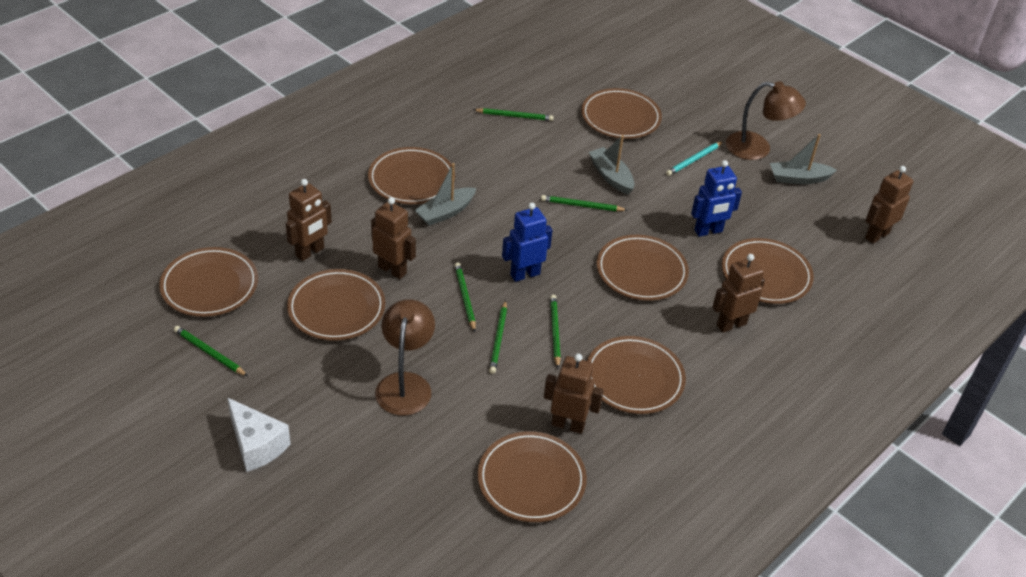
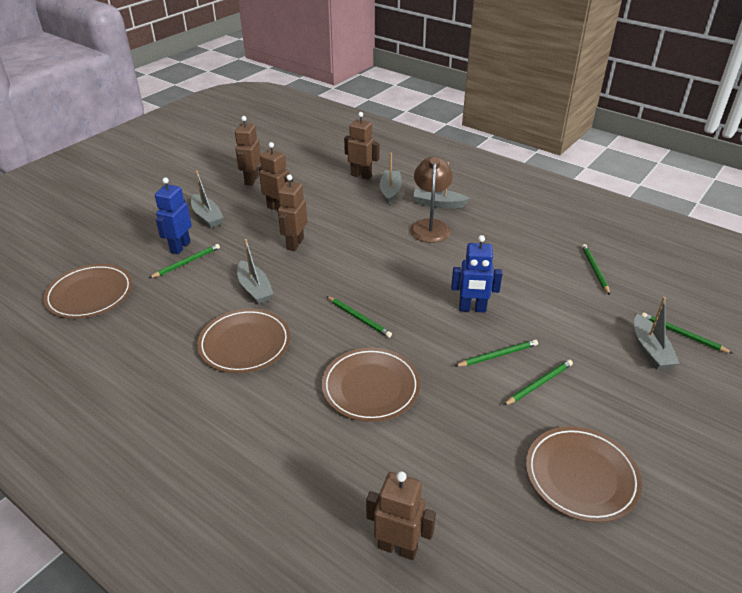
brown lamp: 2 -> 1
brown plate: 8 -> 4
grey boat: 3 -> 5
turquoise pencil: 1 -> 0
white cheese: 1 -> 0

